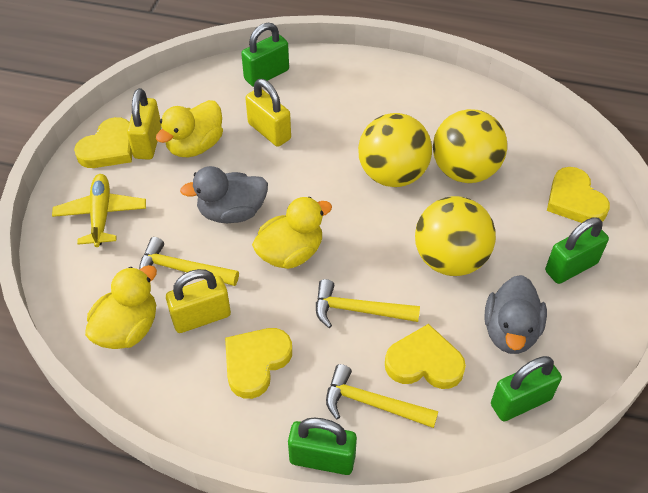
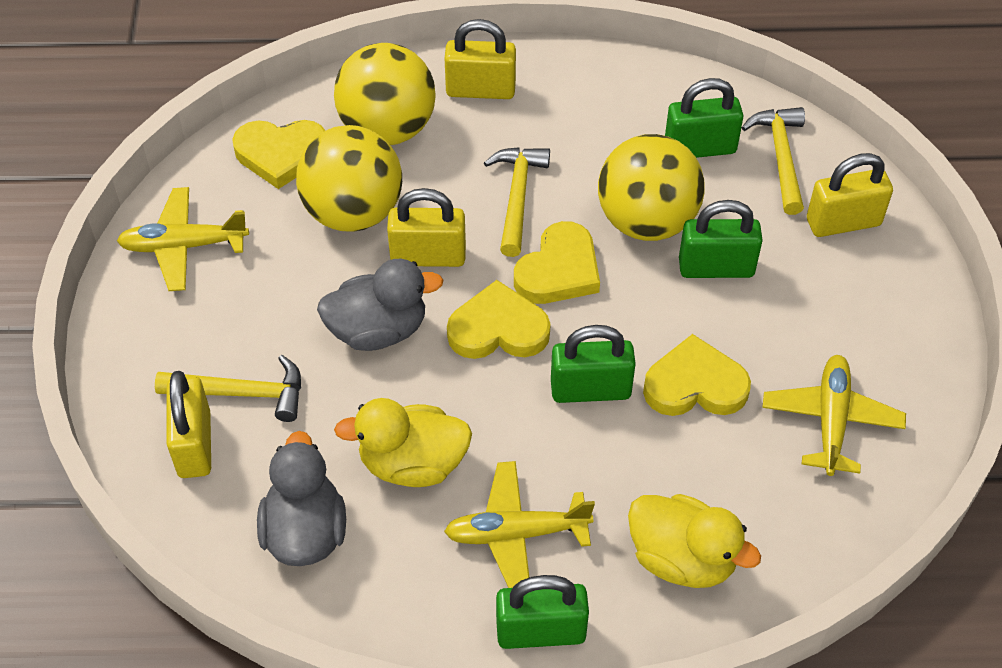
yellow duck: 3 -> 2
yellow padlock: 3 -> 4
yellow plane: 1 -> 3

